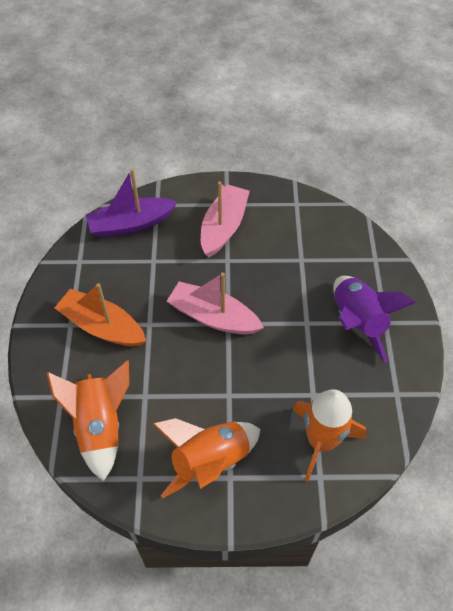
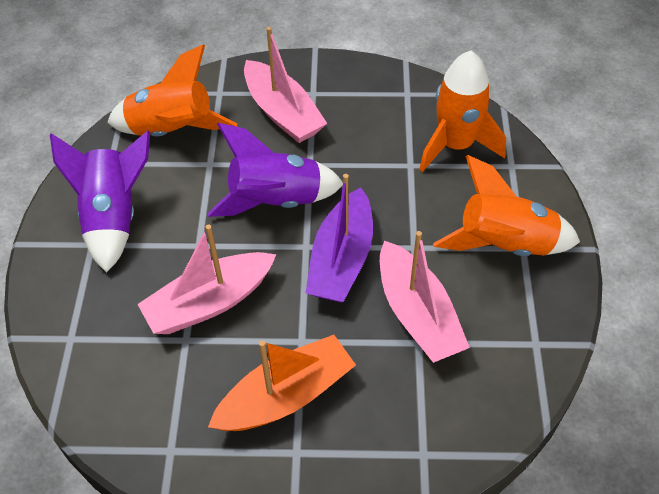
pink boat: 2 -> 3
purple rocket: 1 -> 2

